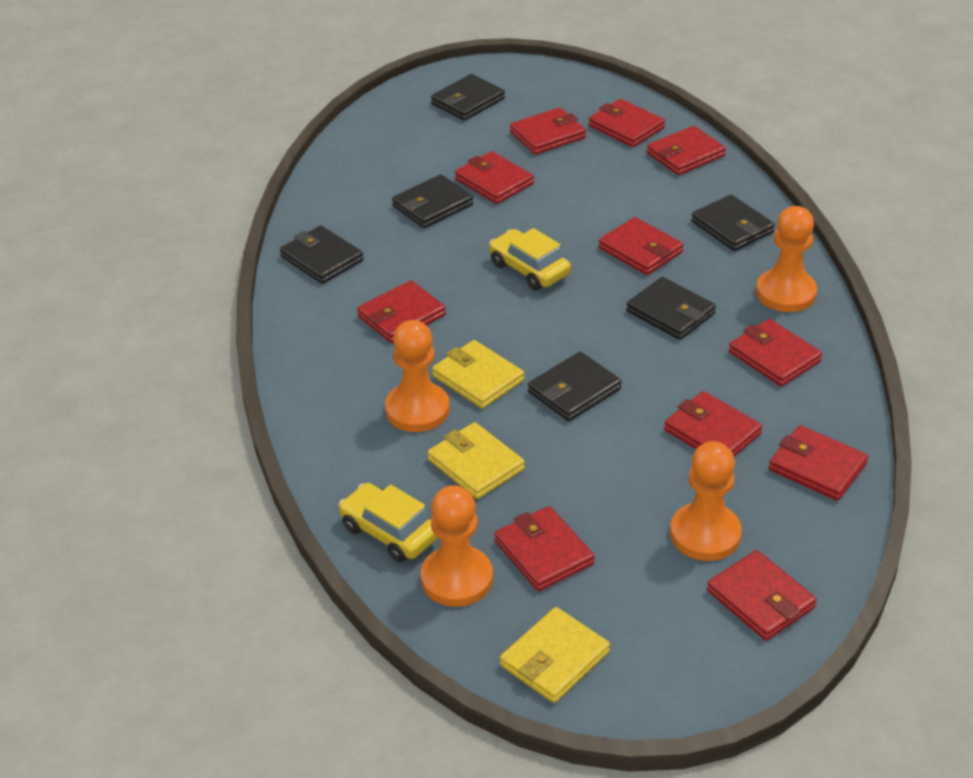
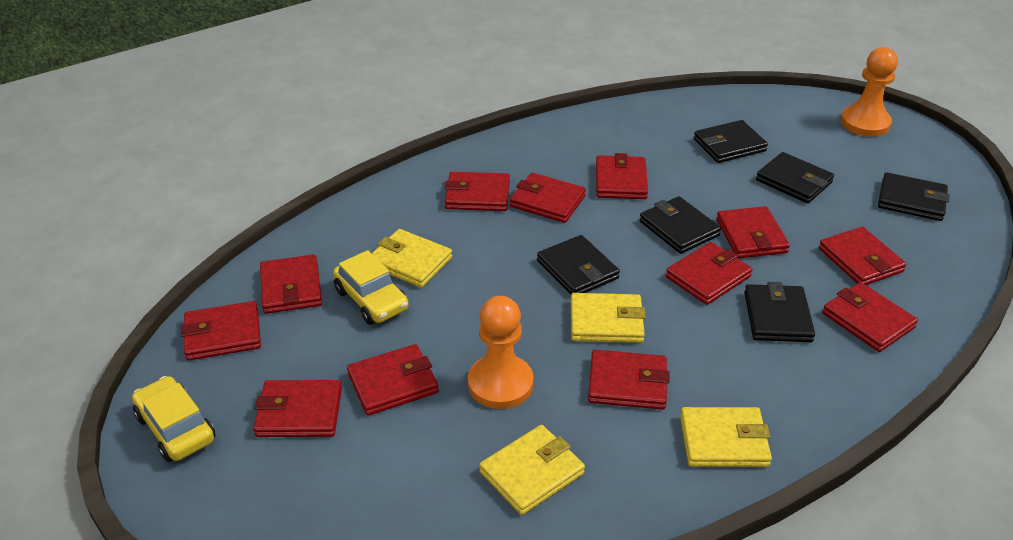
orange pawn: 4 -> 2
red wallet: 11 -> 12
yellow wallet: 3 -> 4

